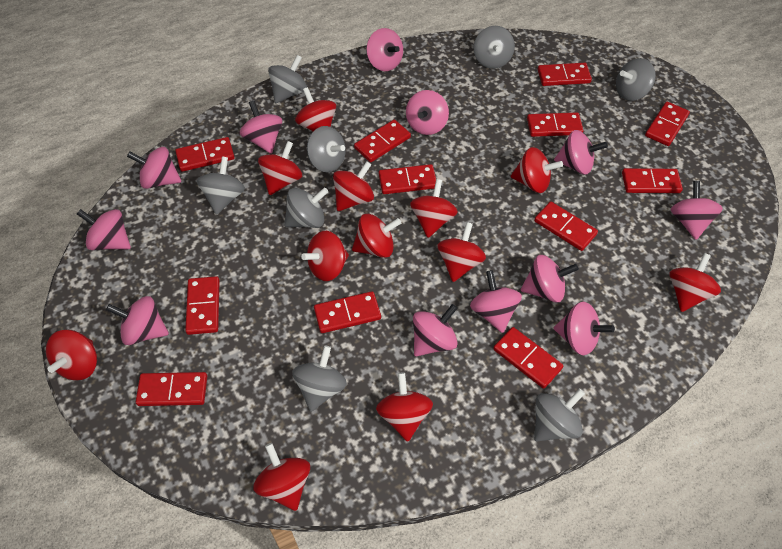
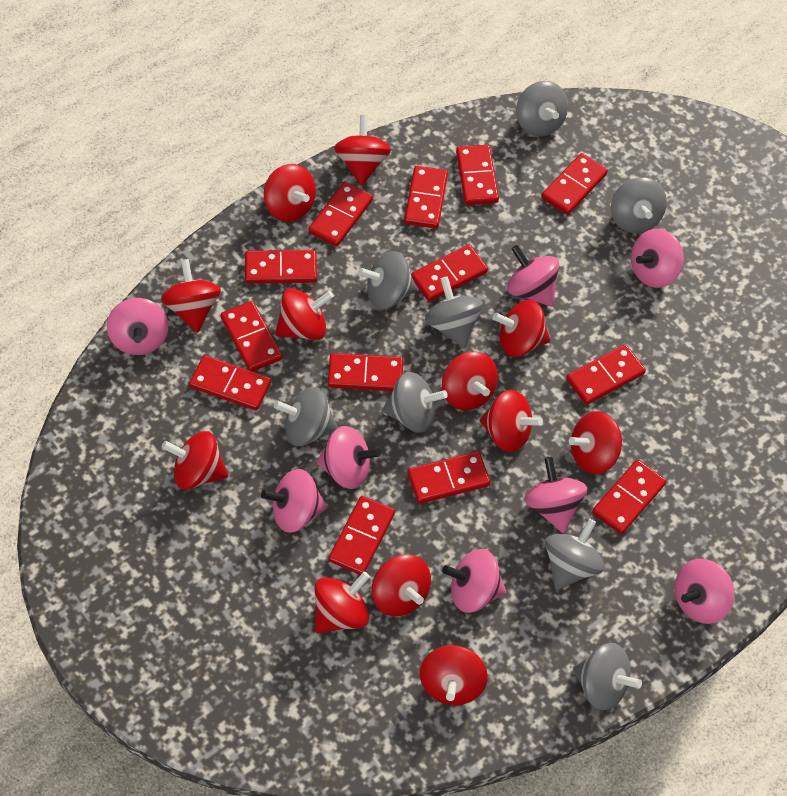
pink spinning top: 12 -> 8
red domino: 12 -> 13

